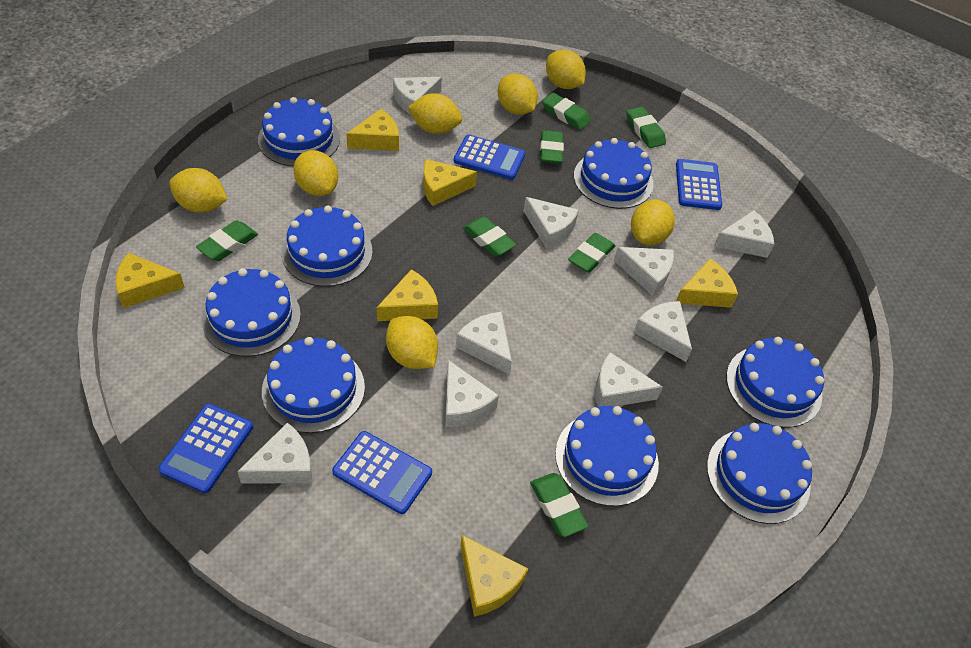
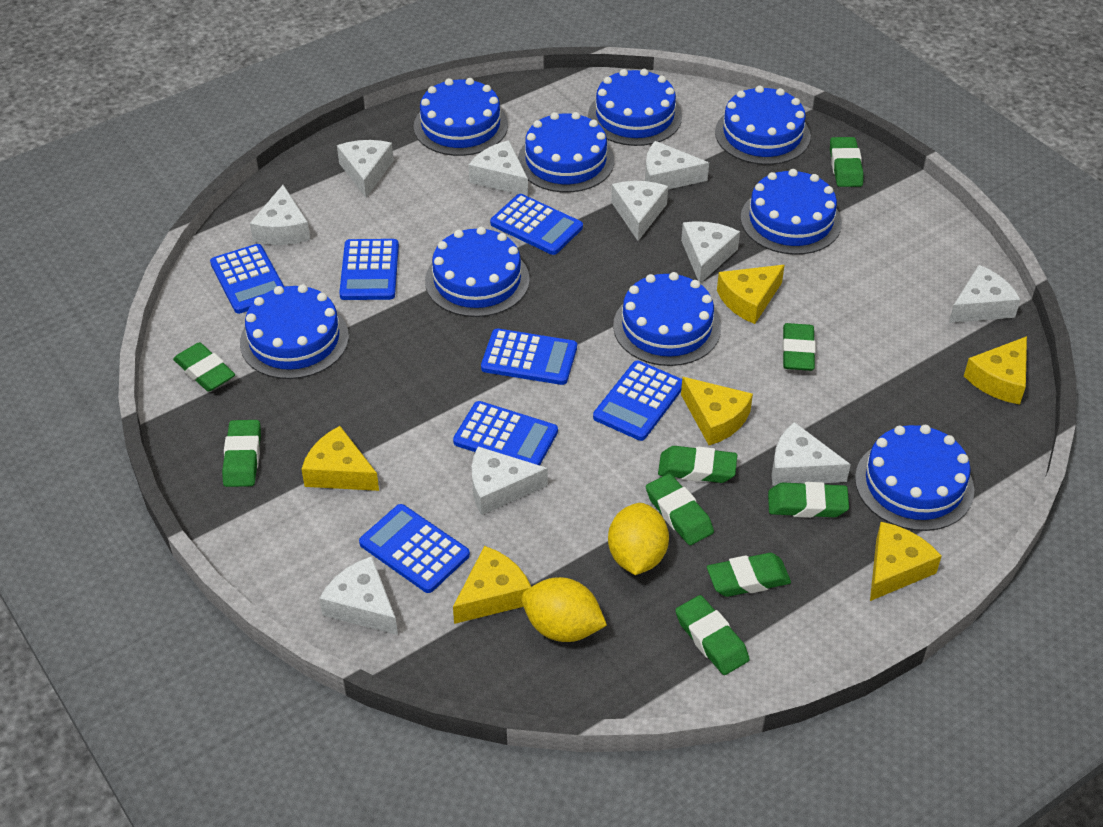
blue cake: 8 -> 9
blue calculator: 4 -> 7
green eraser: 7 -> 9
white cheese: 9 -> 10
yellow lemon: 7 -> 2

